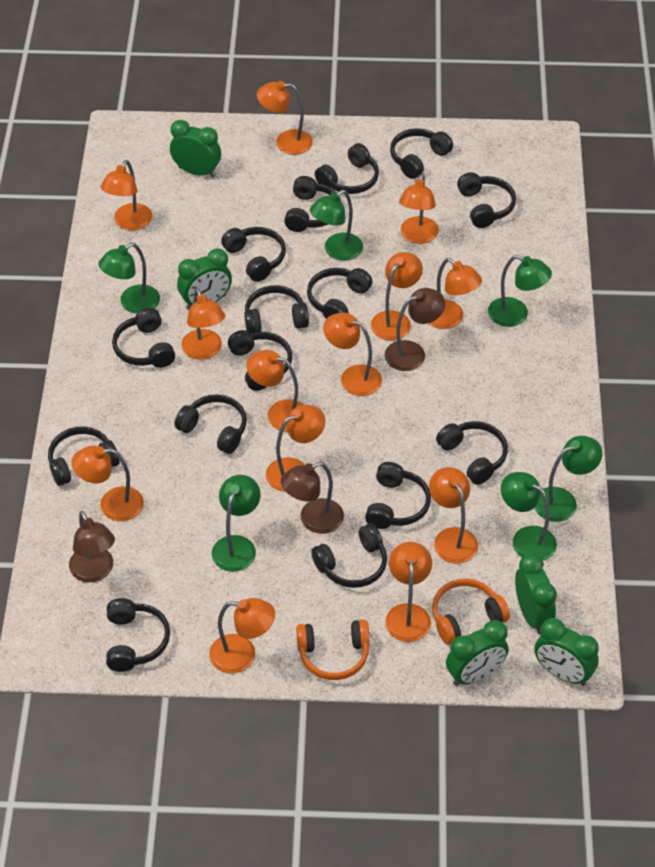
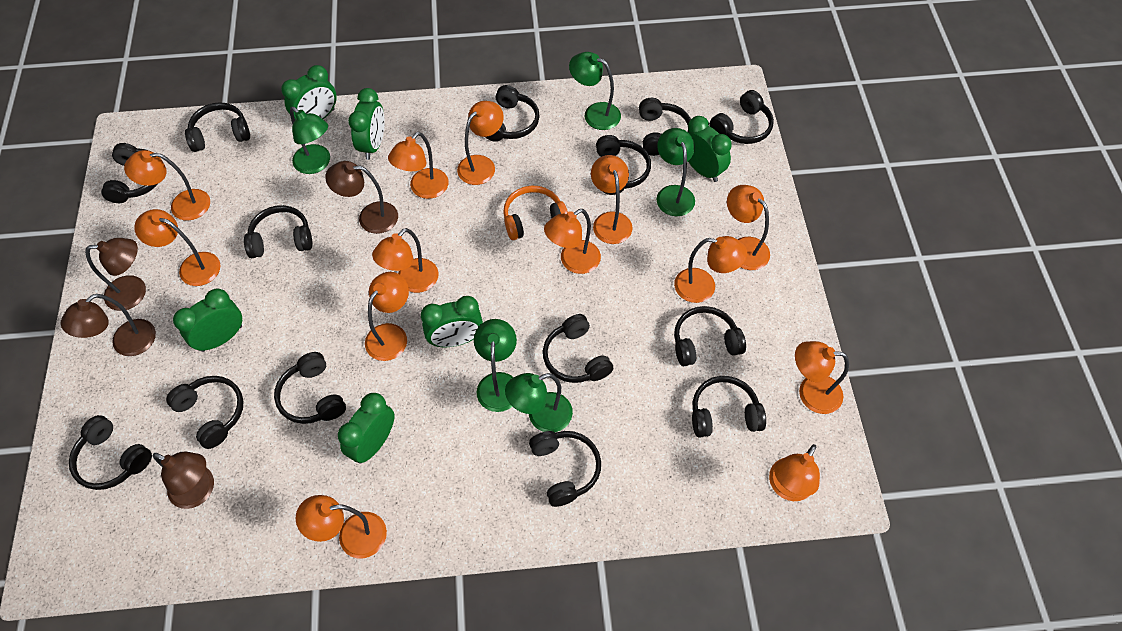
black headphones: 15 -> 14
brown lamp: 3 -> 4
green clock: 5 -> 6
green lamp: 6 -> 5
orange headphones: 2 -> 1

